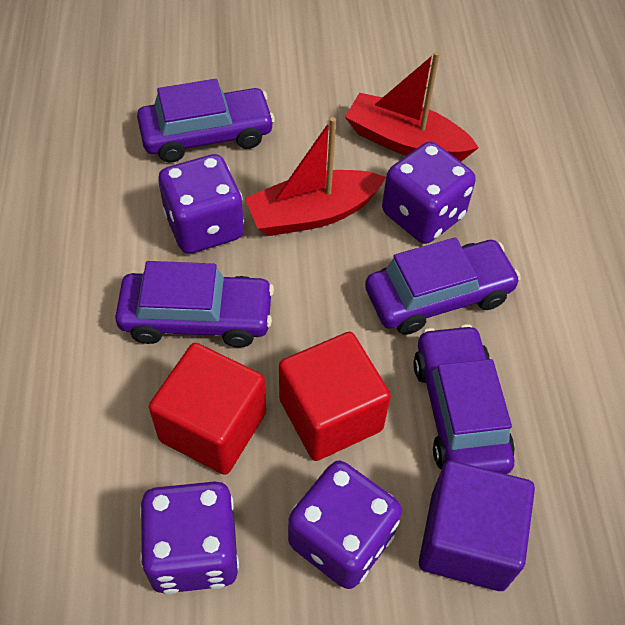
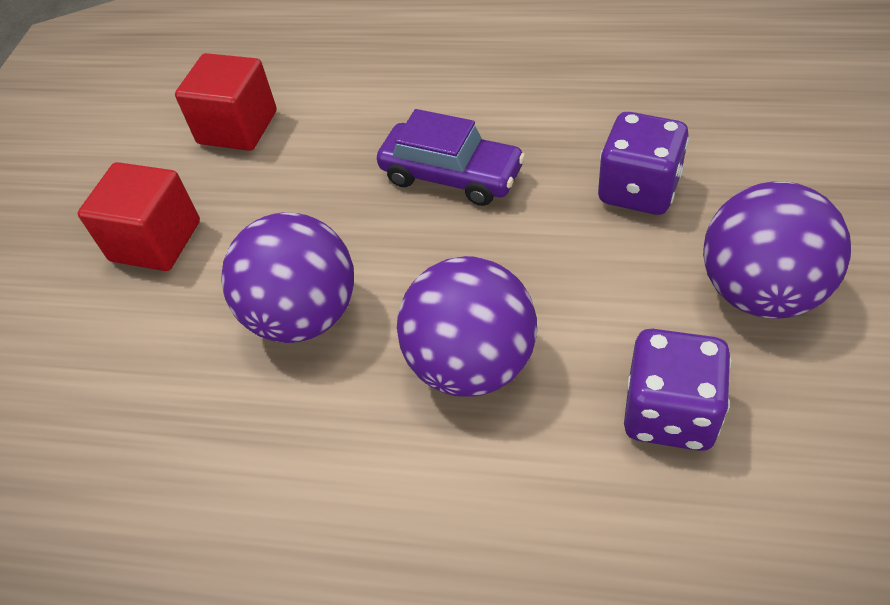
purple ball: 0 -> 3
purple car: 4 -> 1
purple cube: 1 -> 0
purple dice: 4 -> 2
red boat: 2 -> 0

